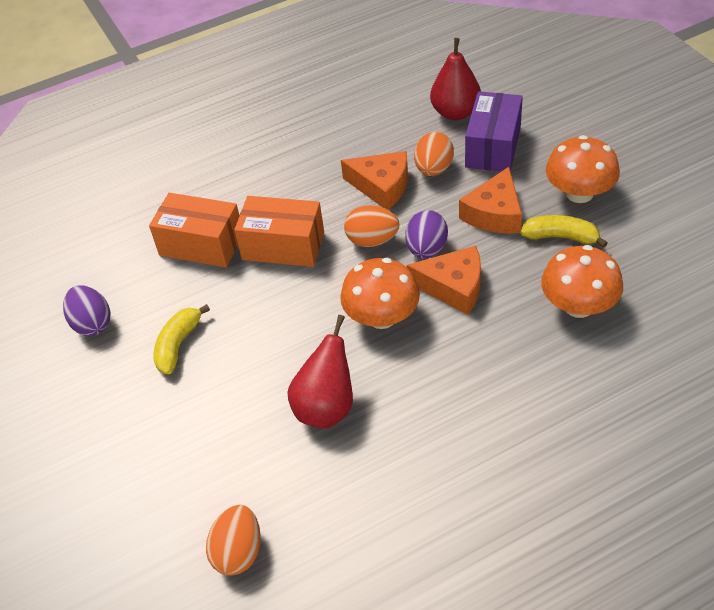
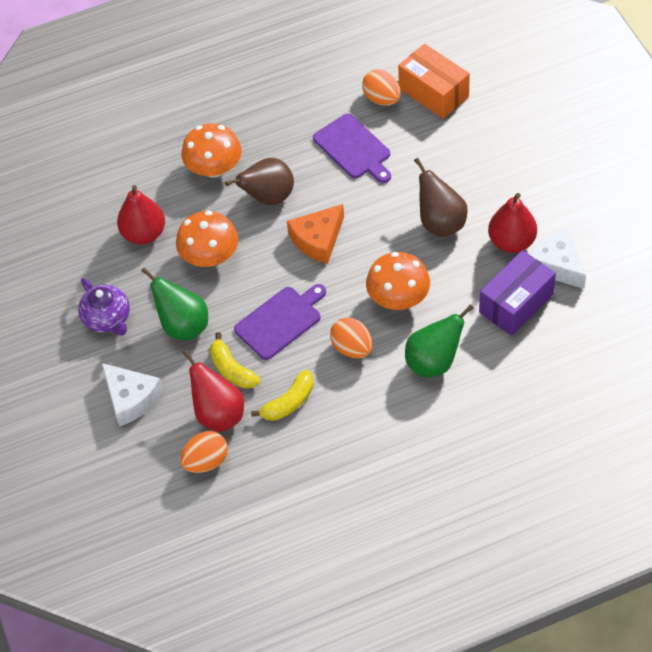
brown pear: 0 -> 2
green pear: 0 -> 2
orange box: 2 -> 1
orange cheese: 3 -> 1
purple cutting board: 0 -> 2
purple egg: 2 -> 0
purple teapot: 0 -> 1
red pear: 2 -> 3
white cheese: 0 -> 2

